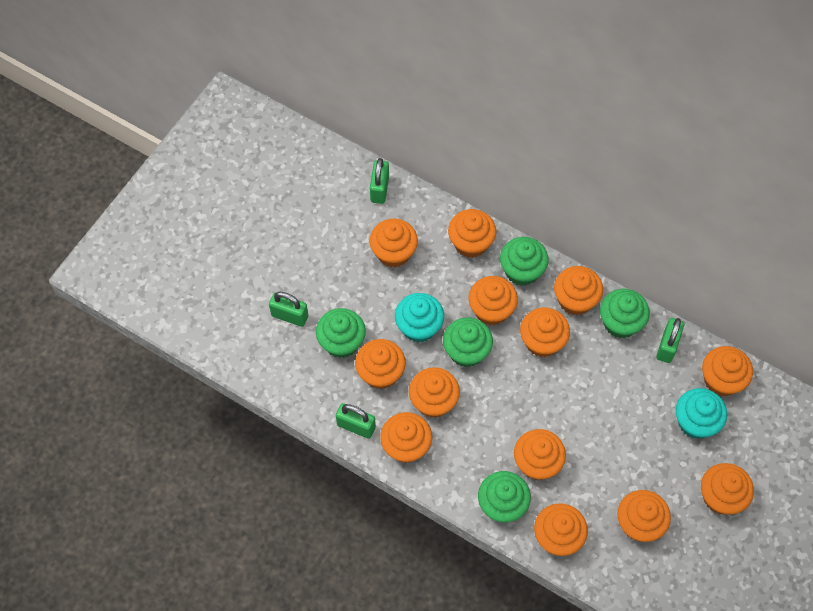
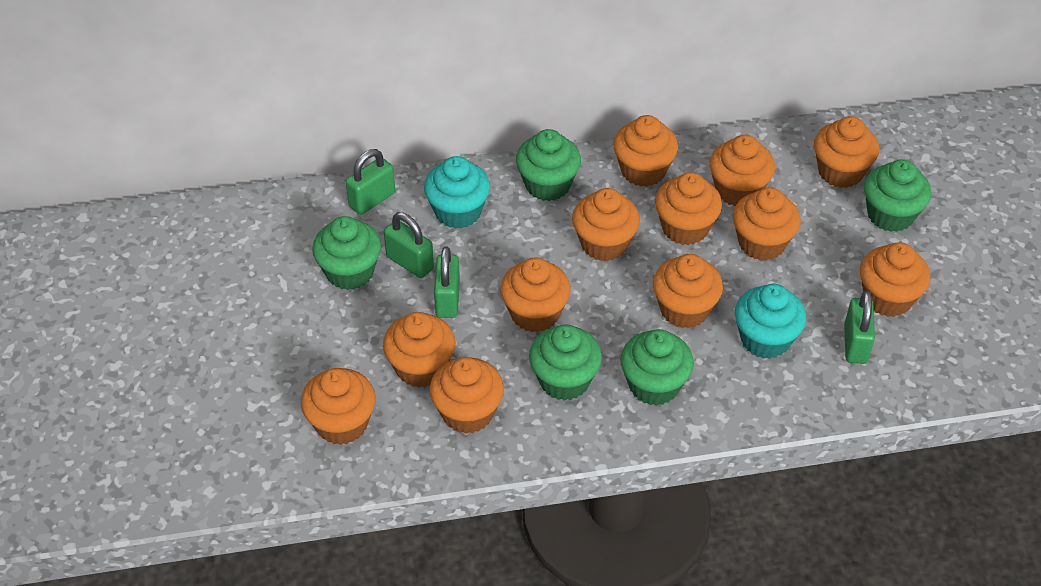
orange cupcake: 13 -> 12

